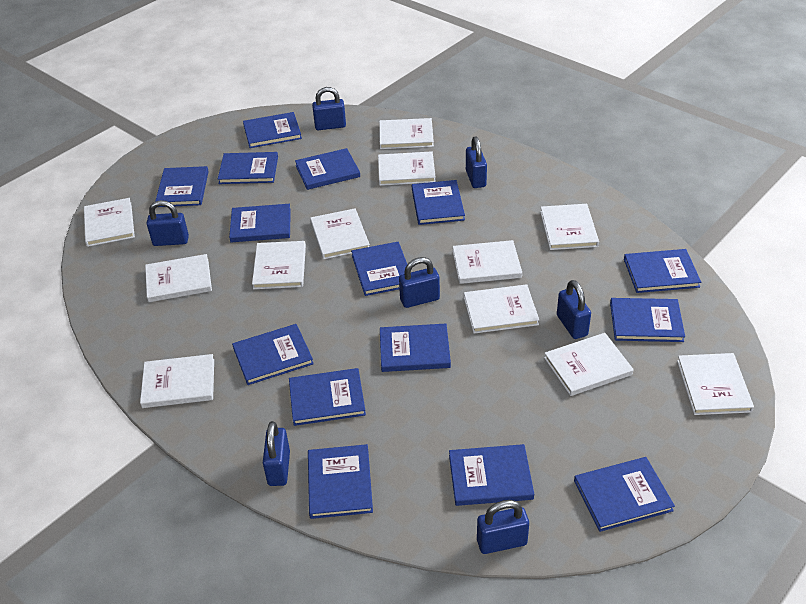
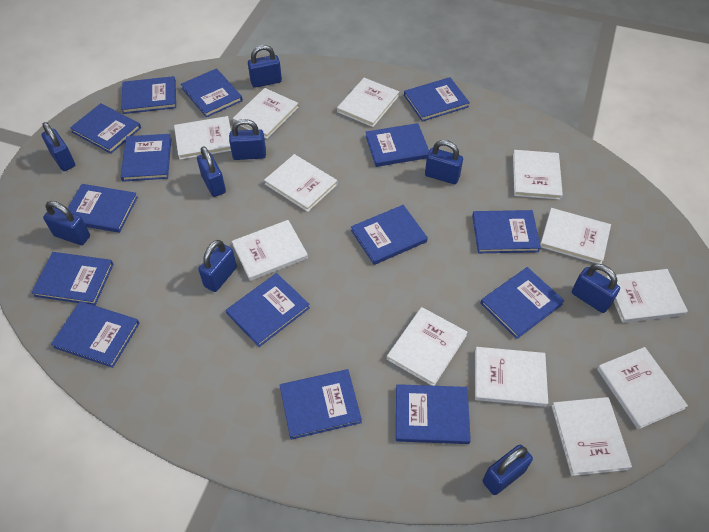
blue padlock: 7 -> 9

